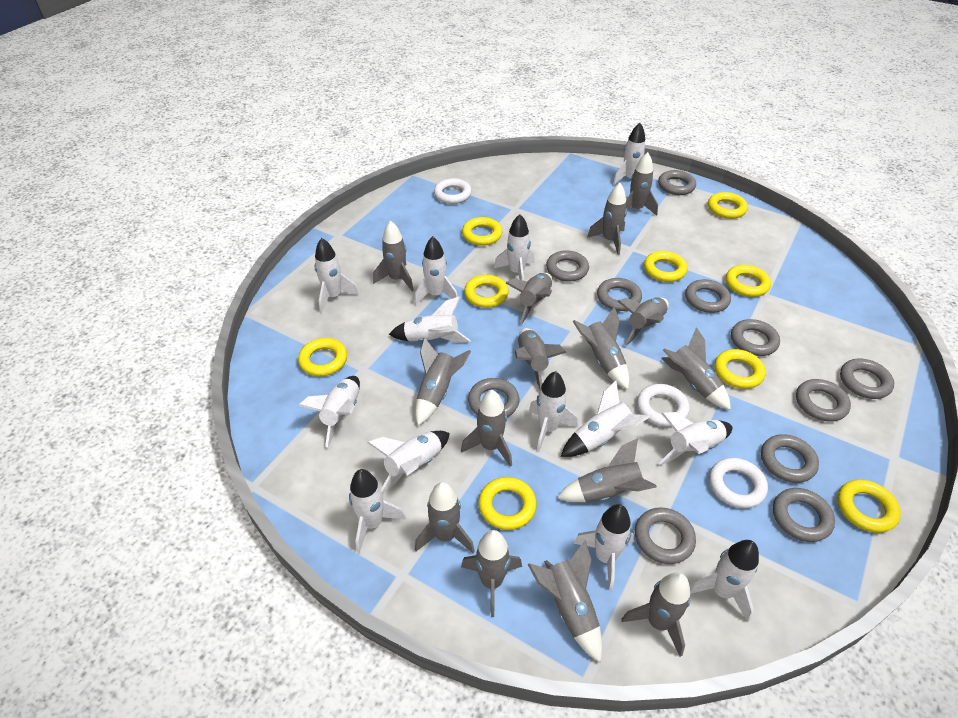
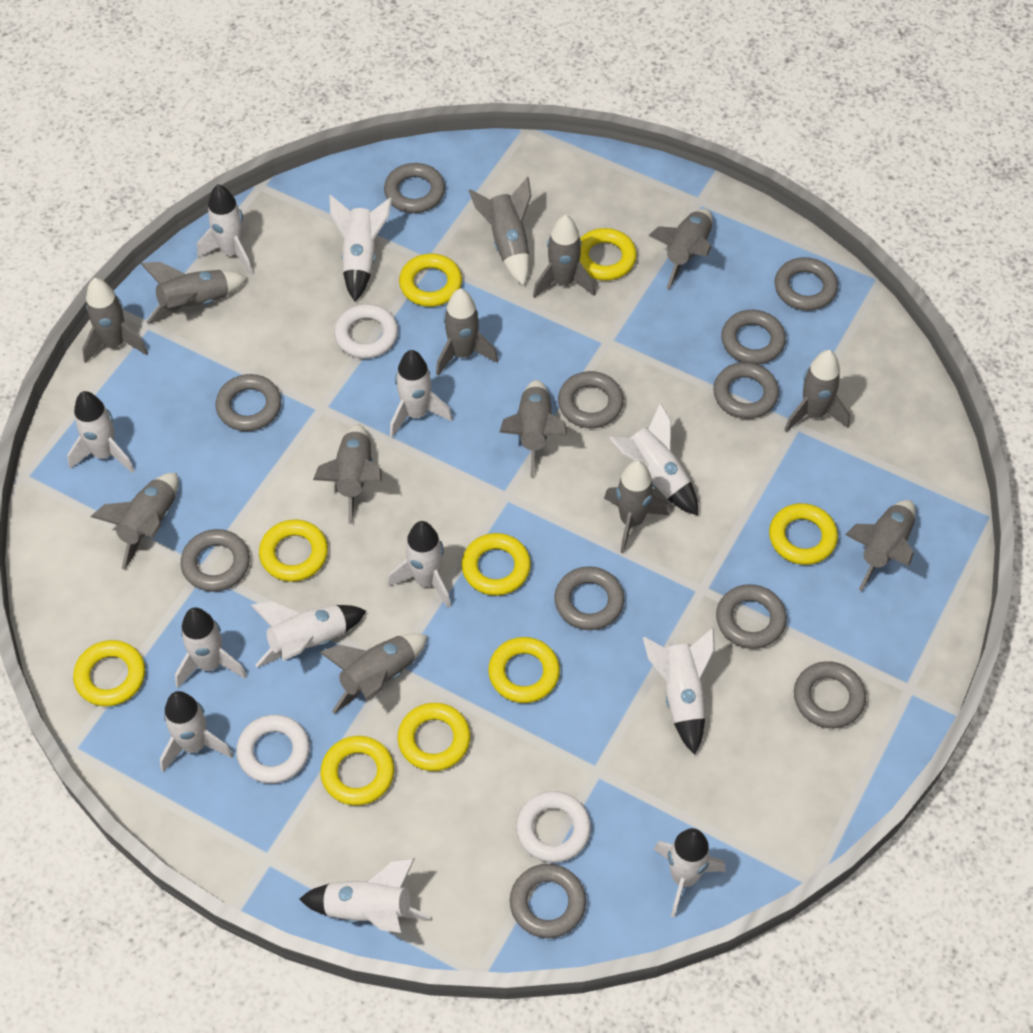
grey rocket: 15 -> 13
white rocket: 13 -> 12

